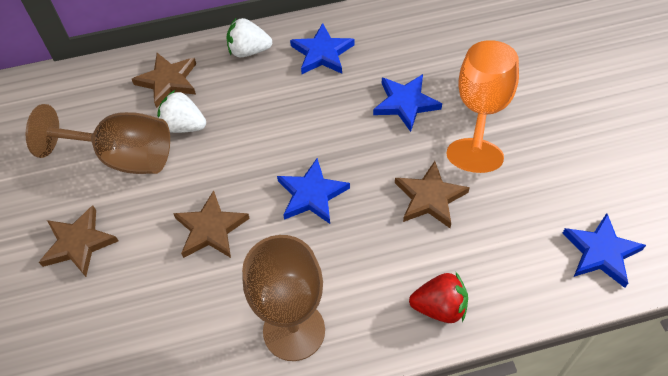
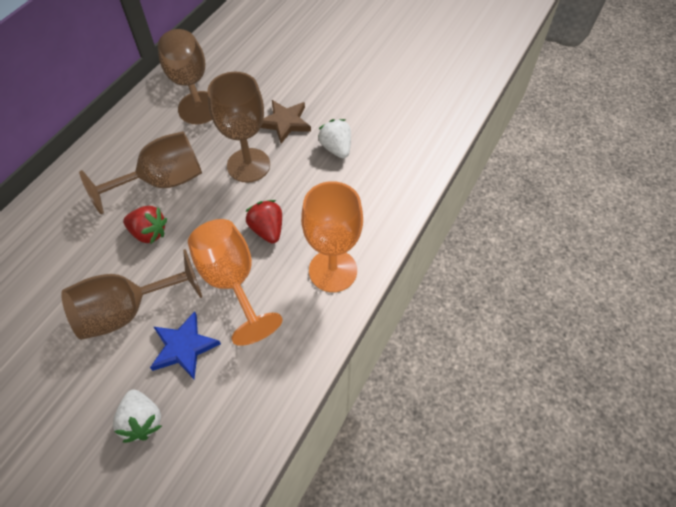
blue star: 4 -> 1
brown goblet: 2 -> 4
brown star: 4 -> 1
orange goblet: 1 -> 2
red strawberry: 1 -> 2

